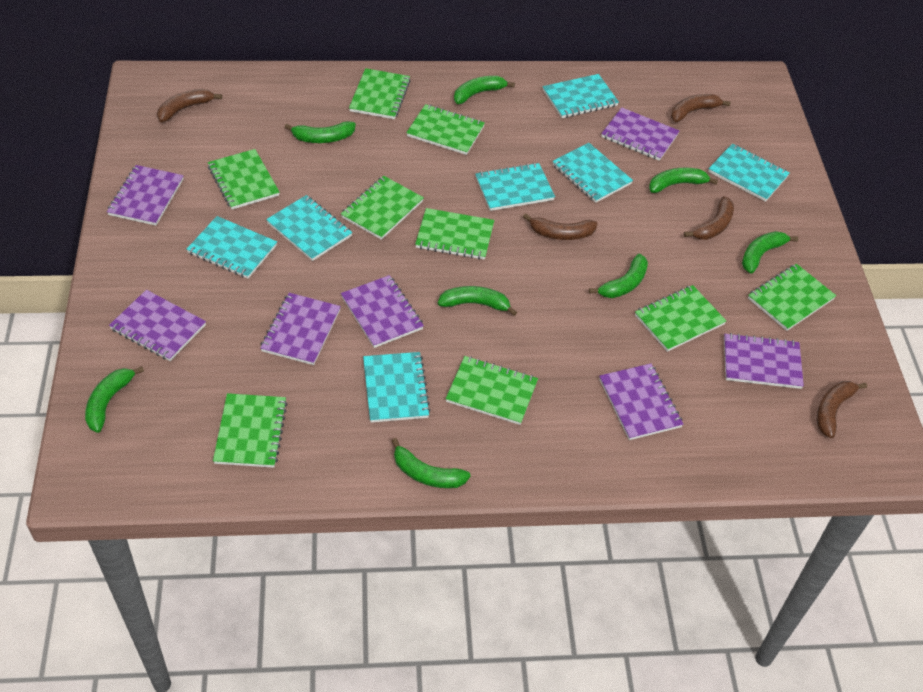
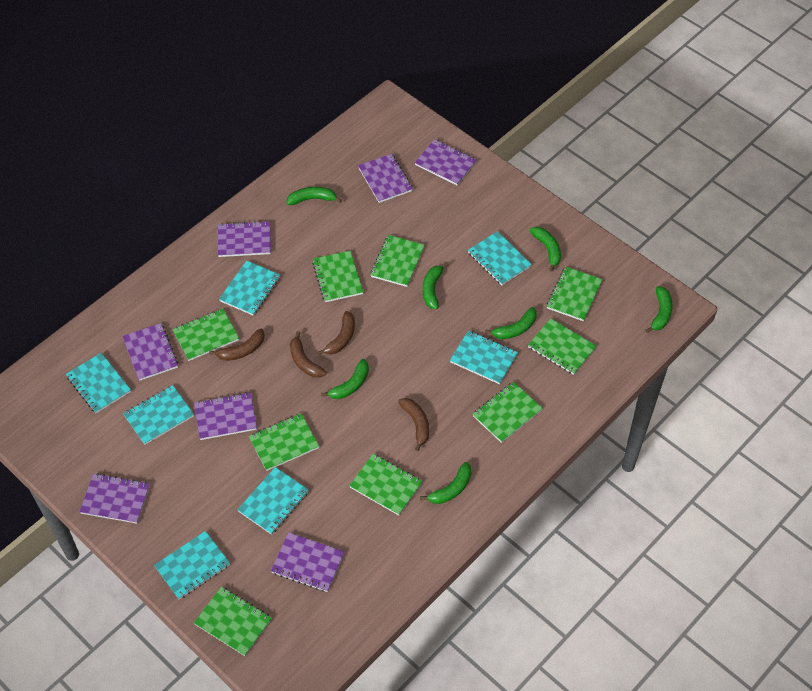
brown banana: 5 -> 4
green banana: 8 -> 7

